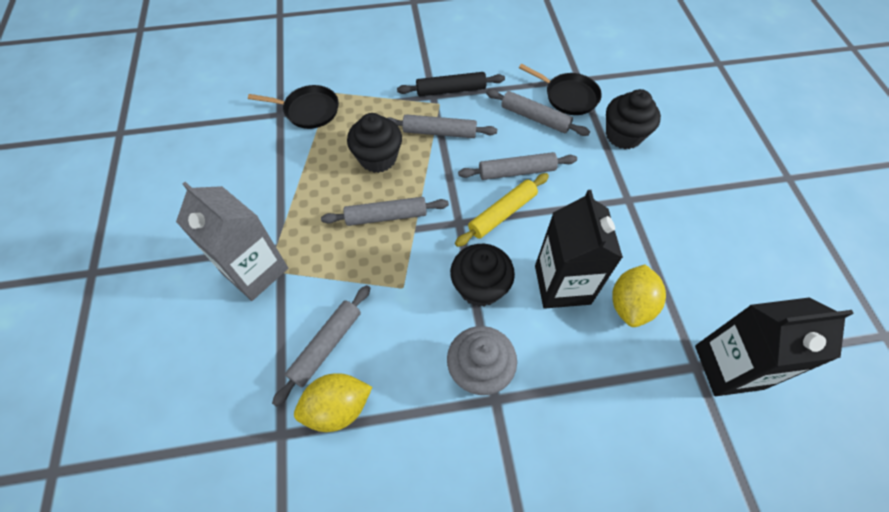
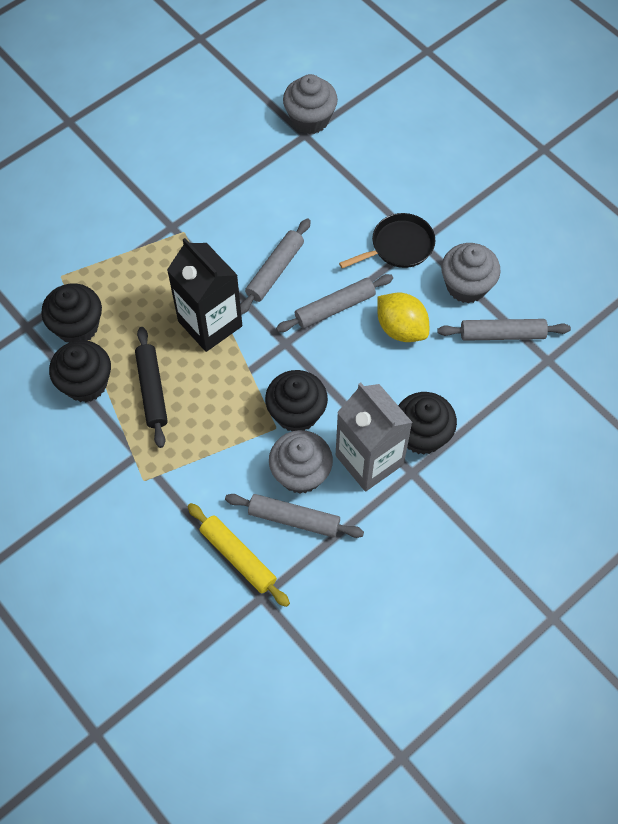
black carton: 2 -> 1
black cupcake: 3 -> 4
black pan: 2 -> 1
grey cupcake: 1 -> 3
grey rolling pin: 5 -> 4
yellow lemon: 2 -> 1

